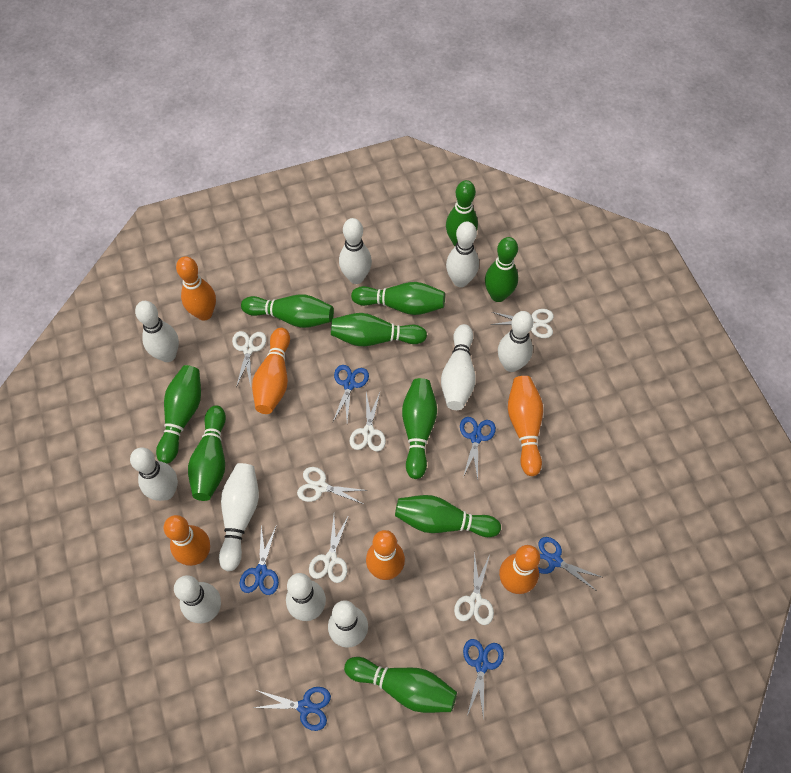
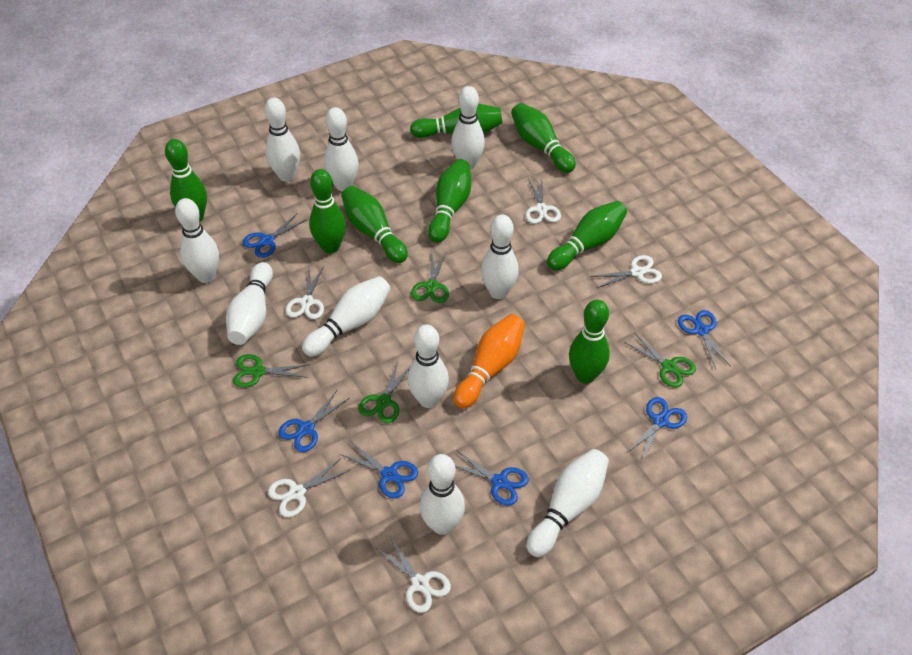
green bowling pin: 10 -> 8
green scissors: 0 -> 4
orange bowling pin: 6 -> 1
white scissors: 6 -> 5

